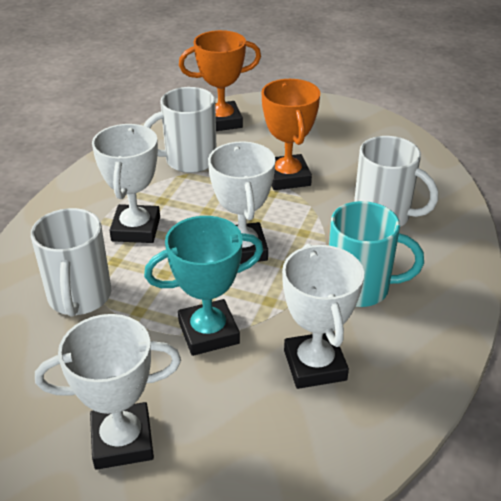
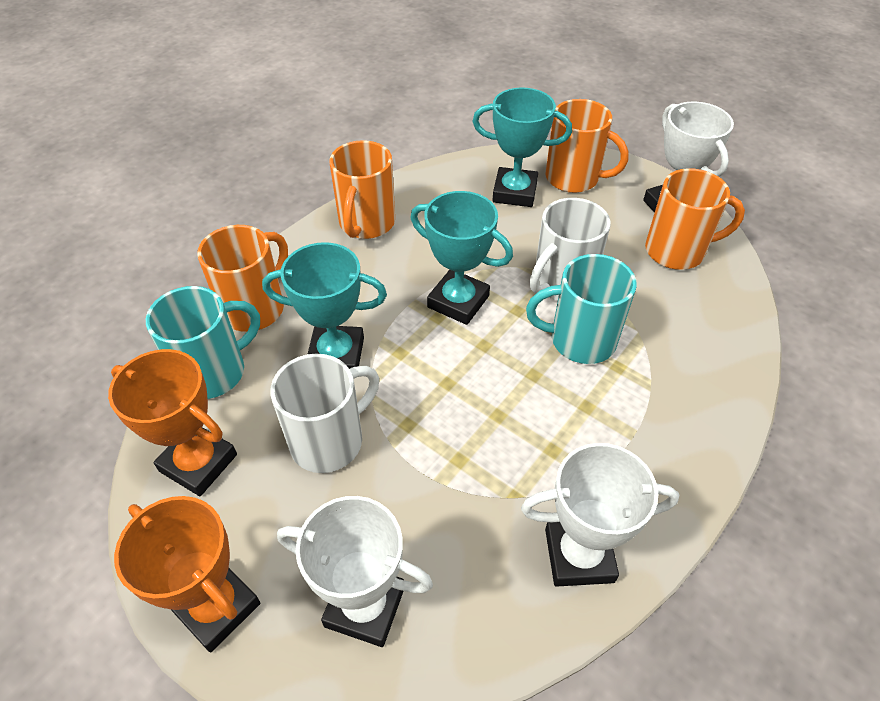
orange mug: 0 -> 4
turquoise mug: 1 -> 2
turquoise trophy: 1 -> 3
white mug: 3 -> 2
white trophy: 4 -> 3

